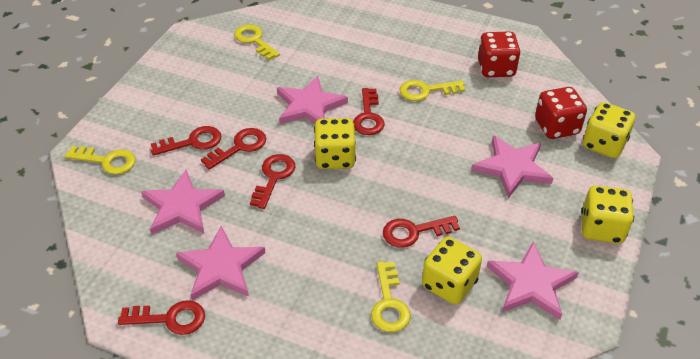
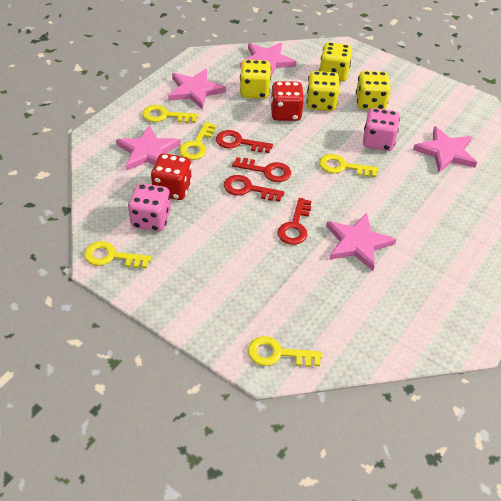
pink dice: 0 -> 2
red key: 6 -> 4
yellow key: 4 -> 5

